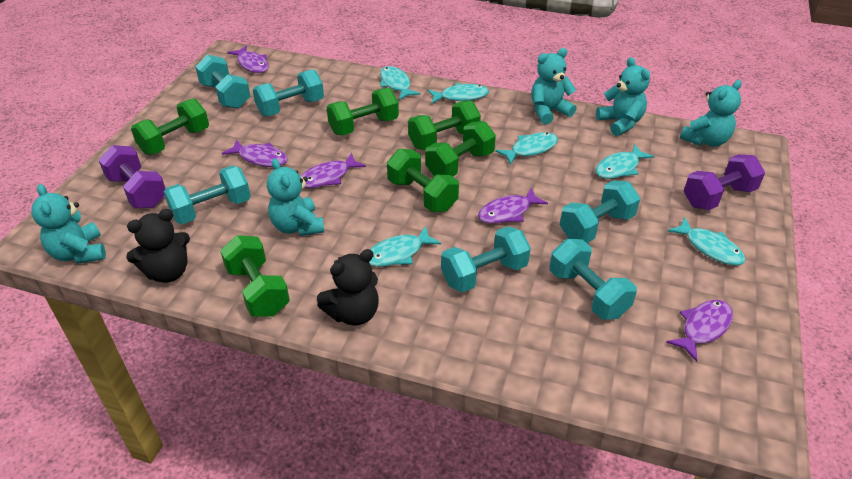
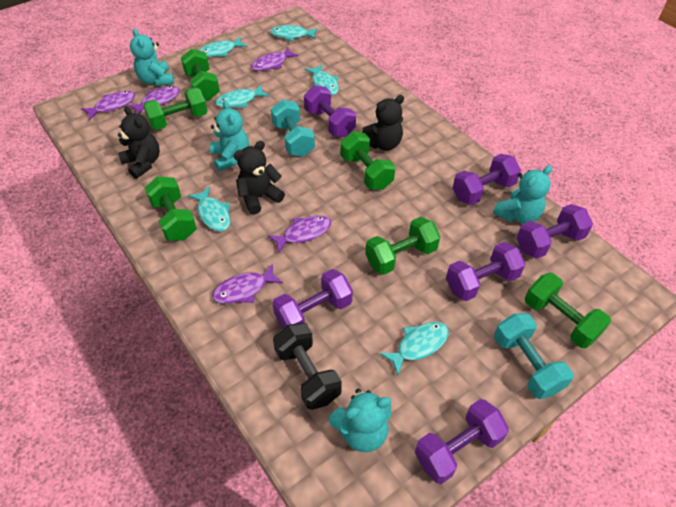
black dumbbell: 0 -> 1
black teddy bear: 2 -> 3
purple dumbbell: 2 -> 6
turquoise dumbbell: 6 -> 2
turquoise teddy bear: 5 -> 4

